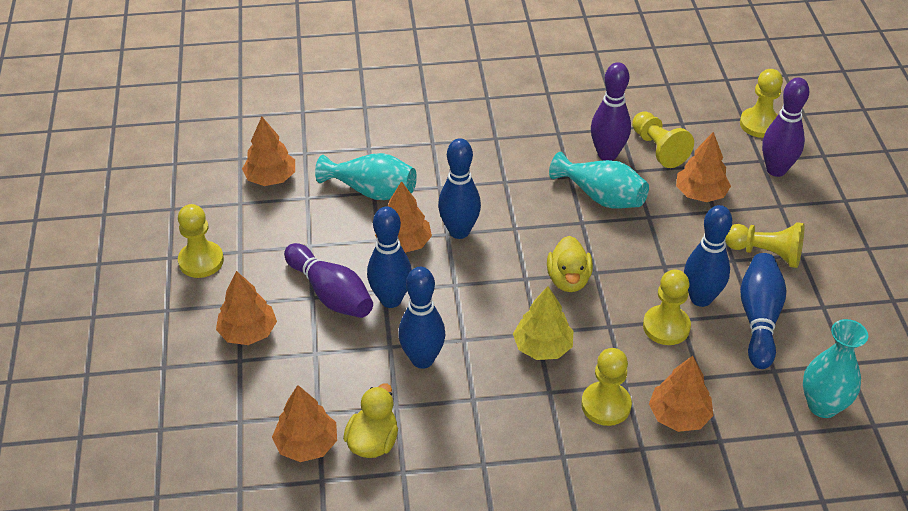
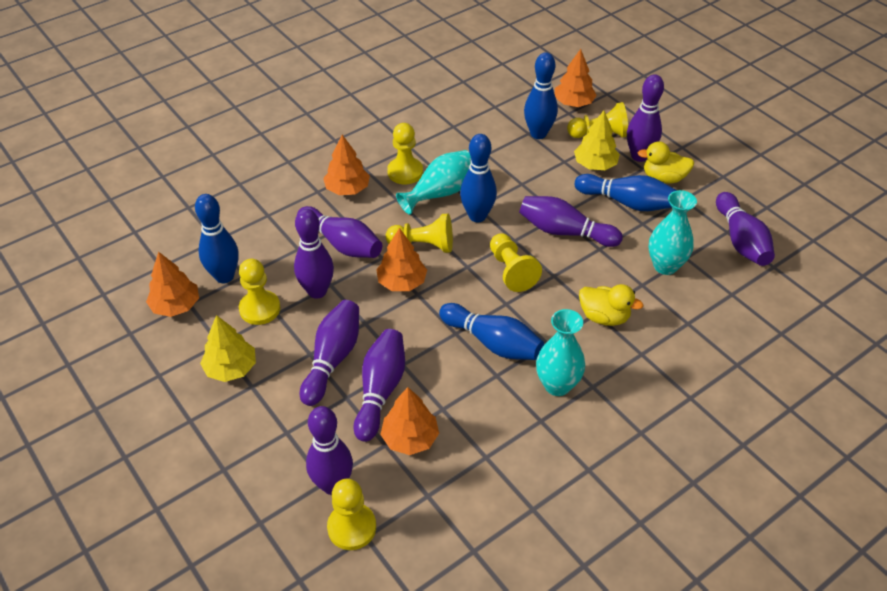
orange tree: 6 -> 5
purple bowling pin: 3 -> 8
yellow tree: 1 -> 2

